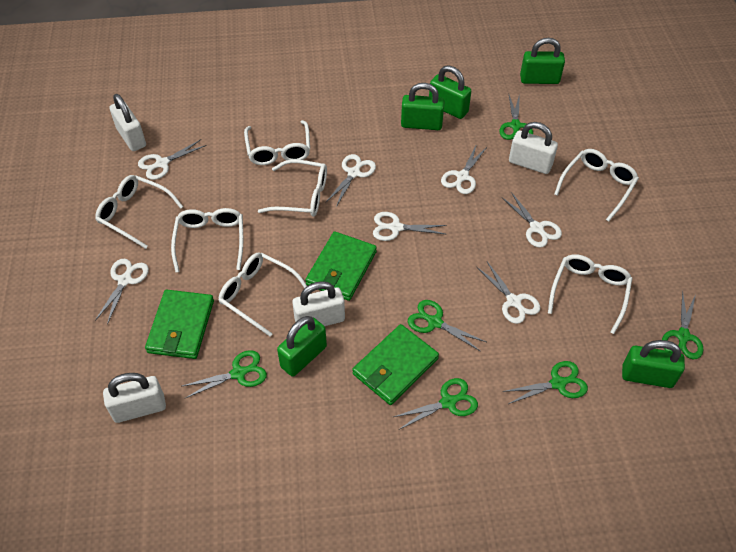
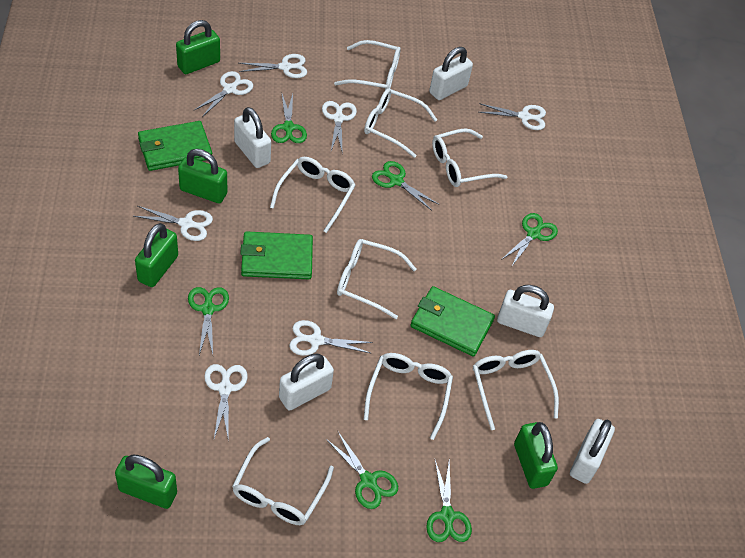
white glasses: 7 -> 8
white padlock: 4 -> 5

